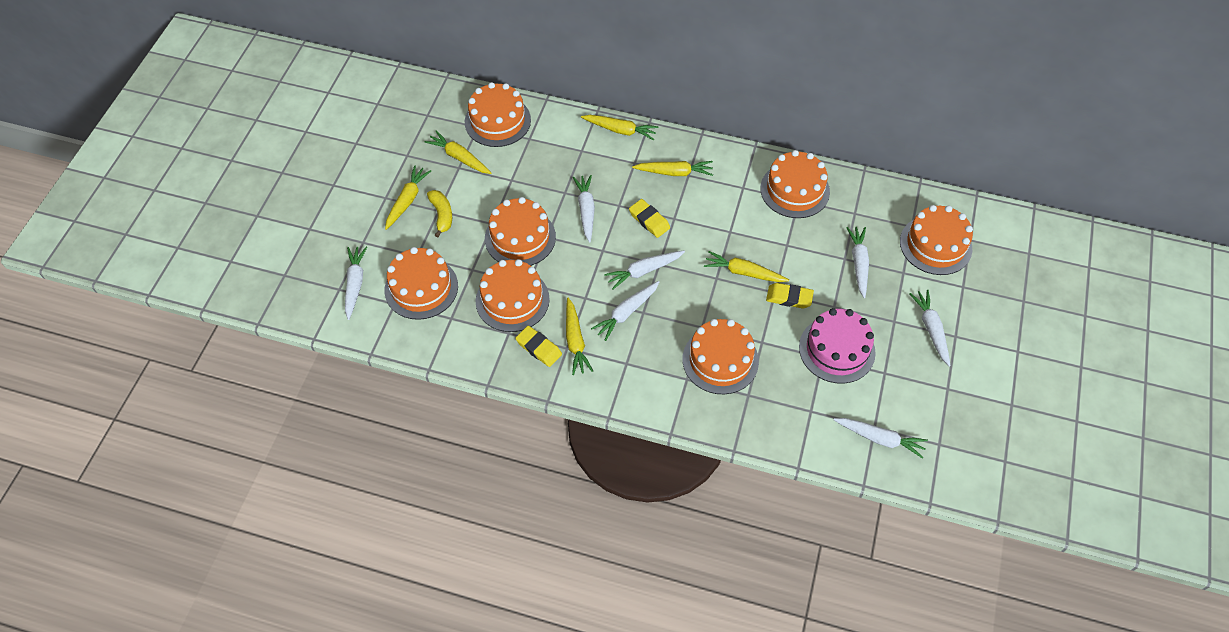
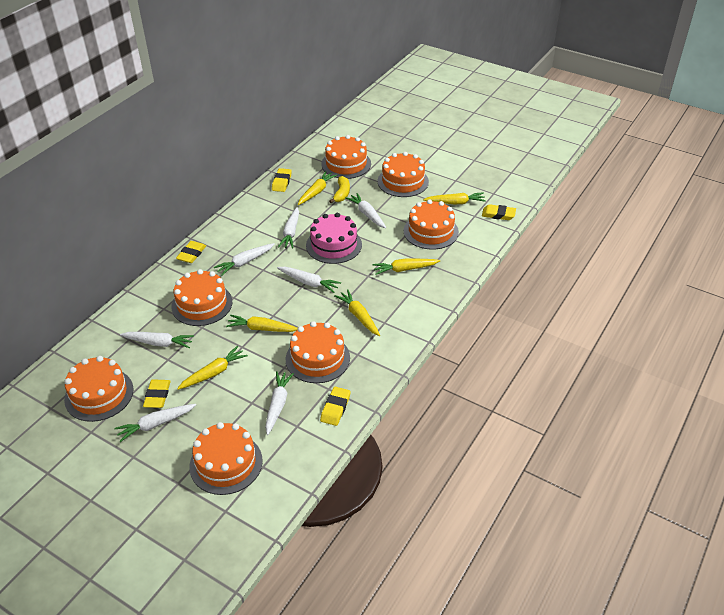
yellow eraser: 3 -> 5

